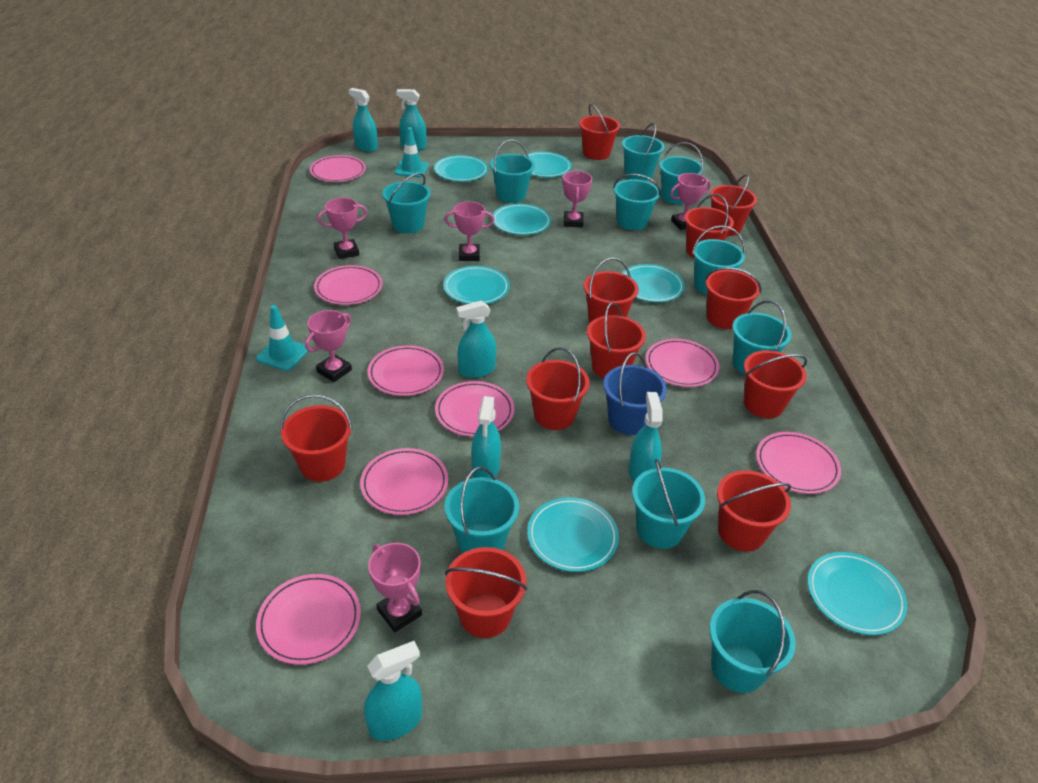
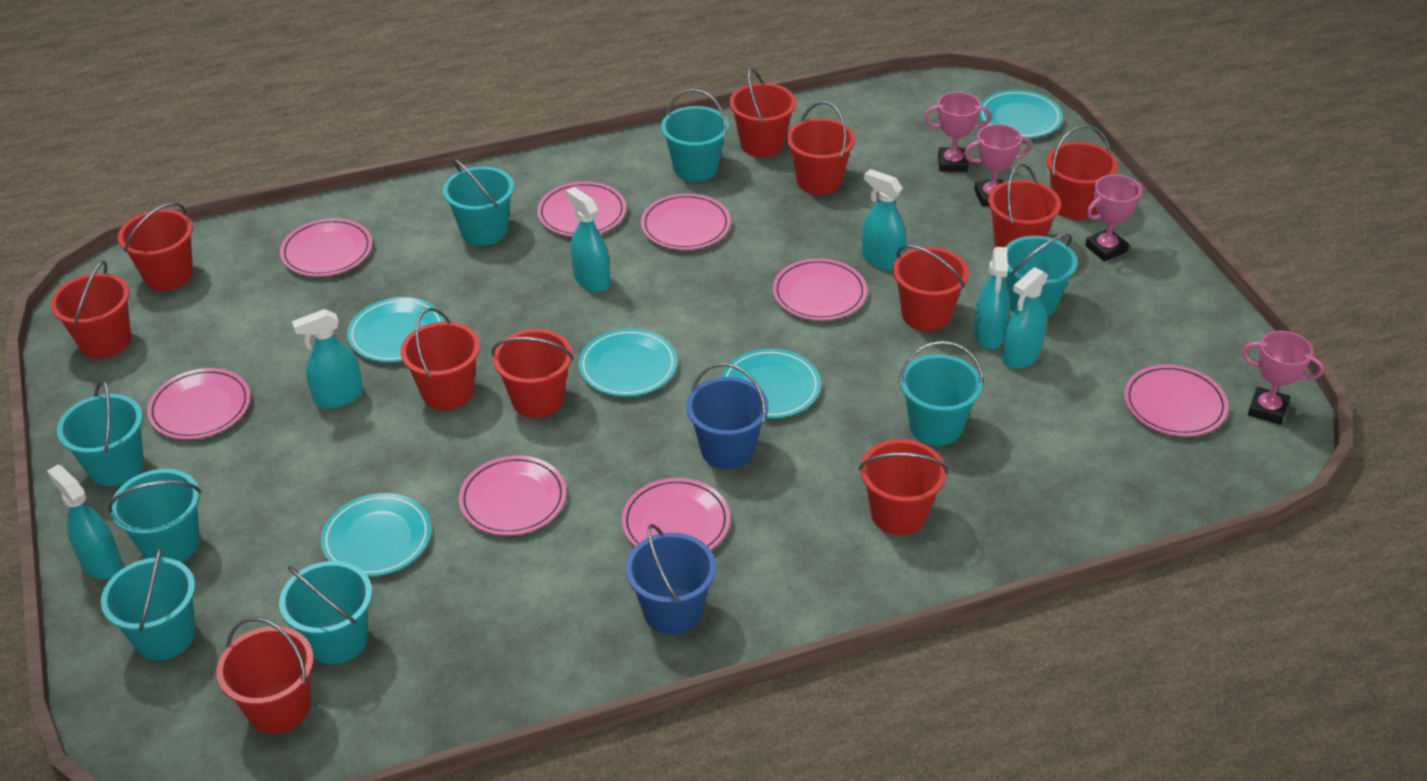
blue bucket: 1 -> 2
pink trophy: 6 -> 4
turquoise bucket: 10 -> 8
turquoise plate: 7 -> 5
turquoise traffic cone: 2 -> 0

